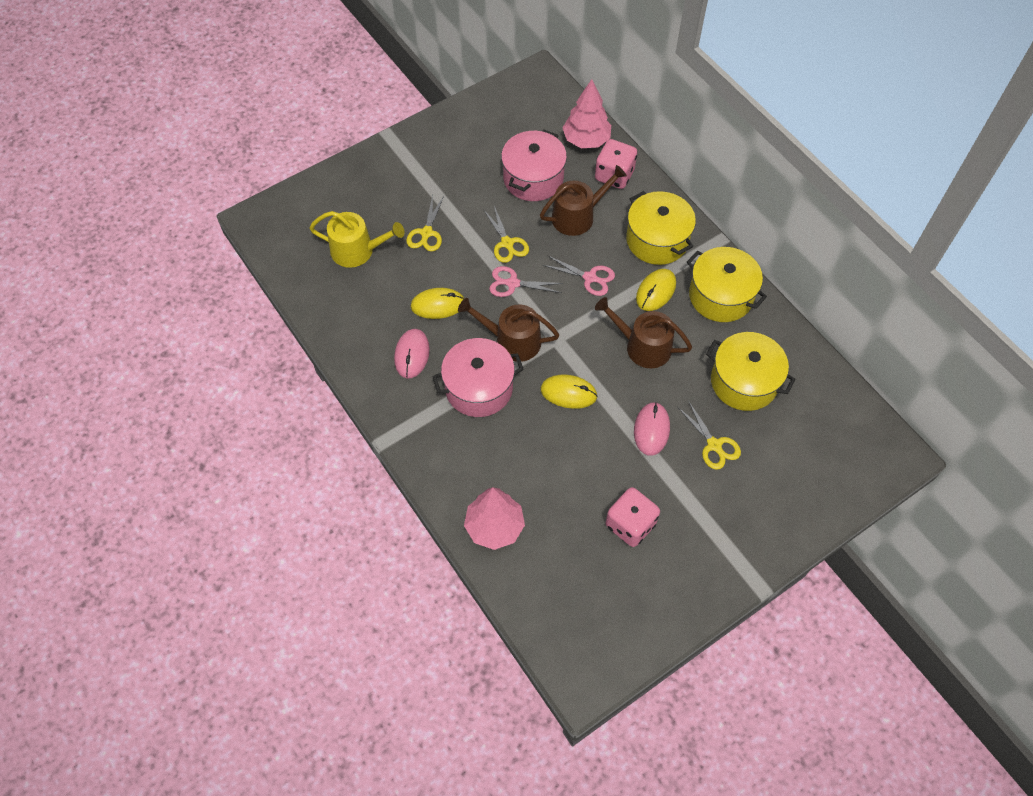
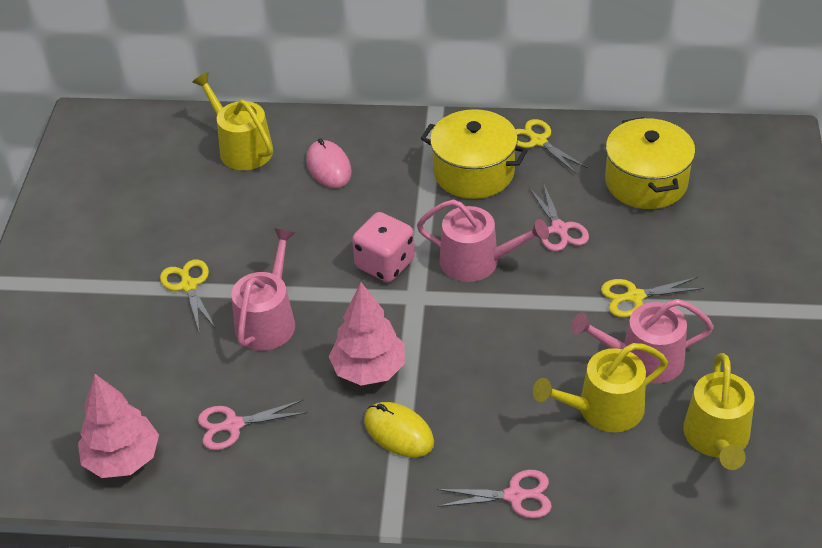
brown watering can: 3 -> 0
pink dice: 2 -> 1
pink mouse: 2 -> 1
pink pot: 2 -> 0
pink scissors: 2 -> 3
pink watering can: 0 -> 3
yellow mouse: 3 -> 1
yellow pot: 3 -> 2
yellow watering can: 1 -> 3

